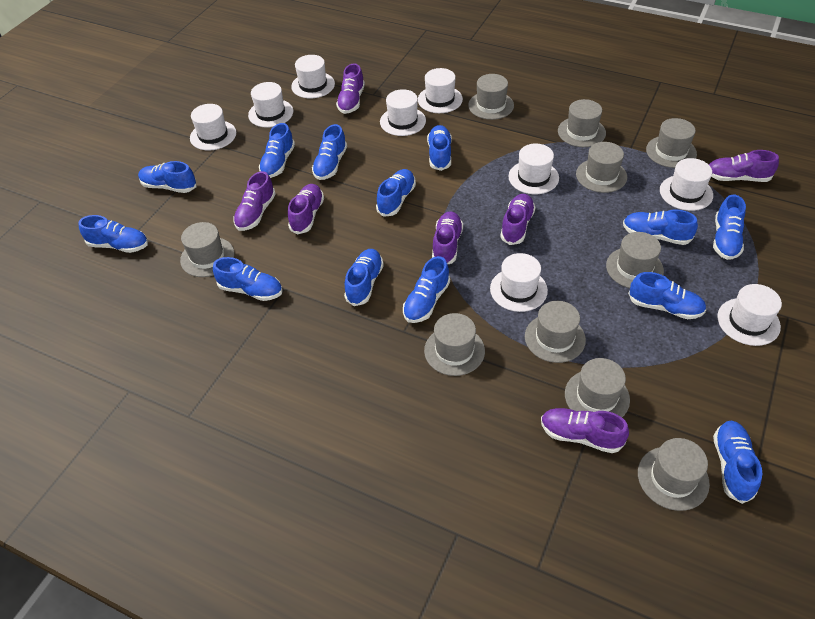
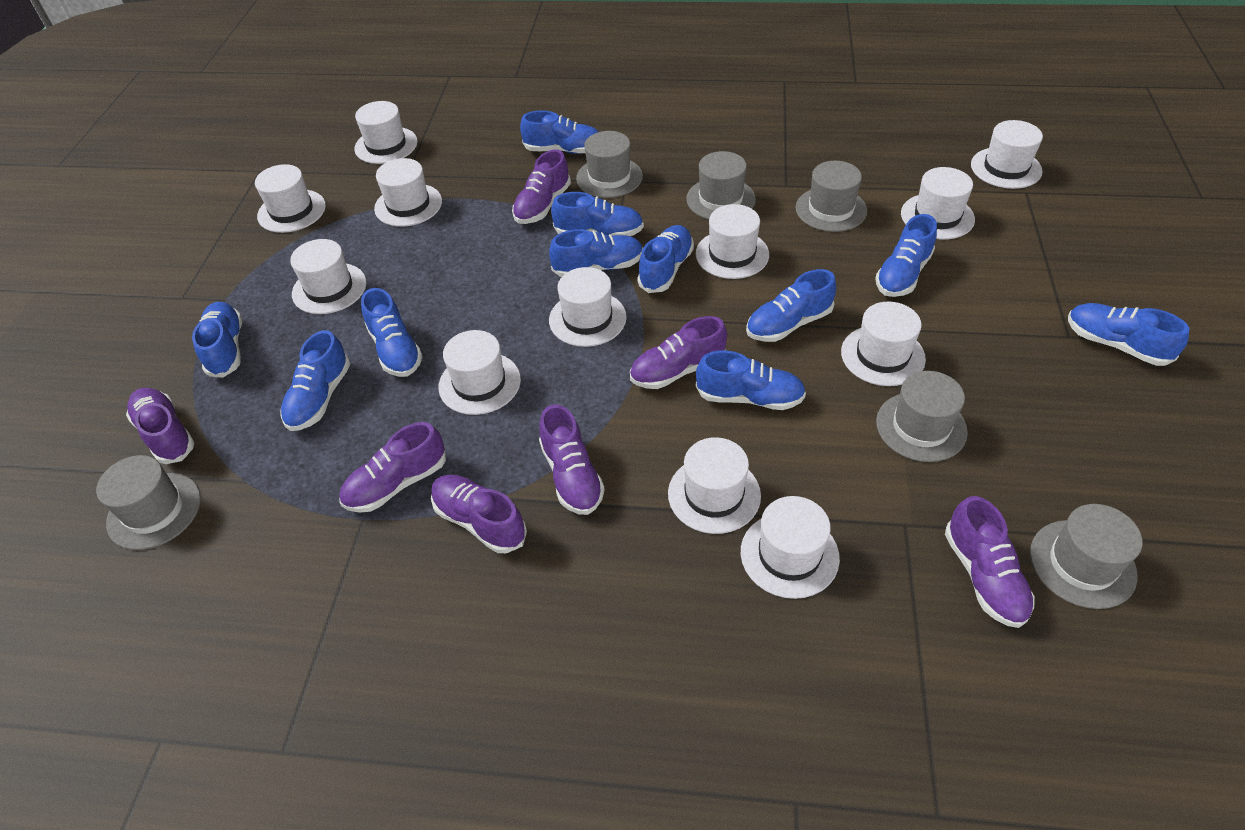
blue shoe: 13 -> 11
grey hat: 10 -> 6
white hat: 9 -> 12

